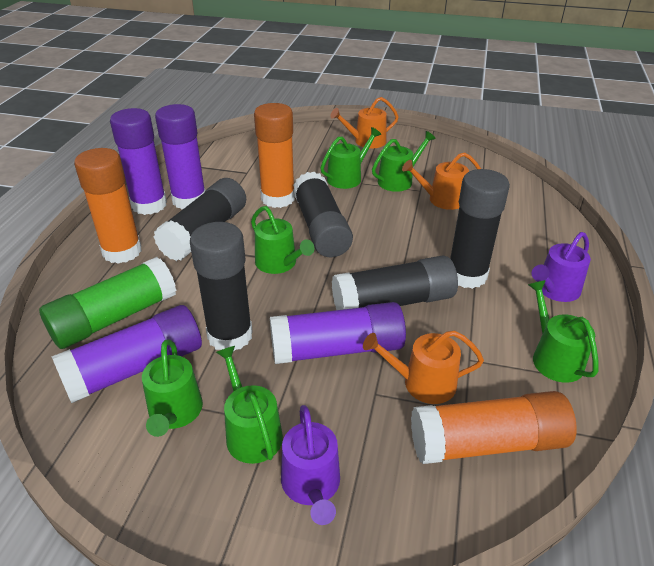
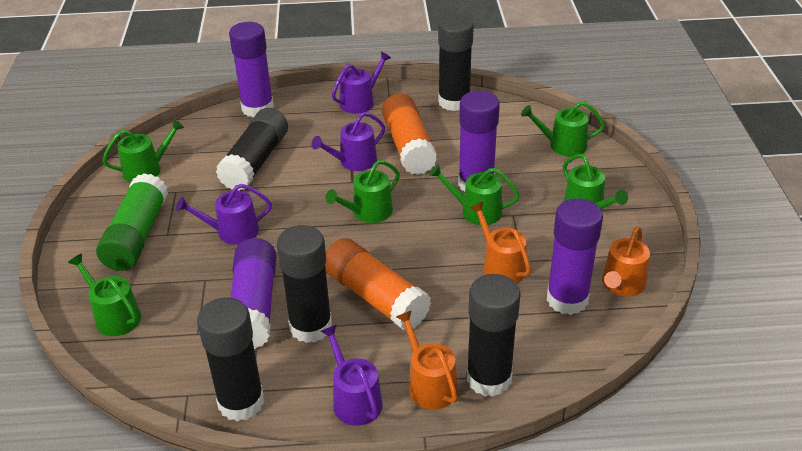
orange glue stick: 3 -> 2
purple watering can: 2 -> 4

